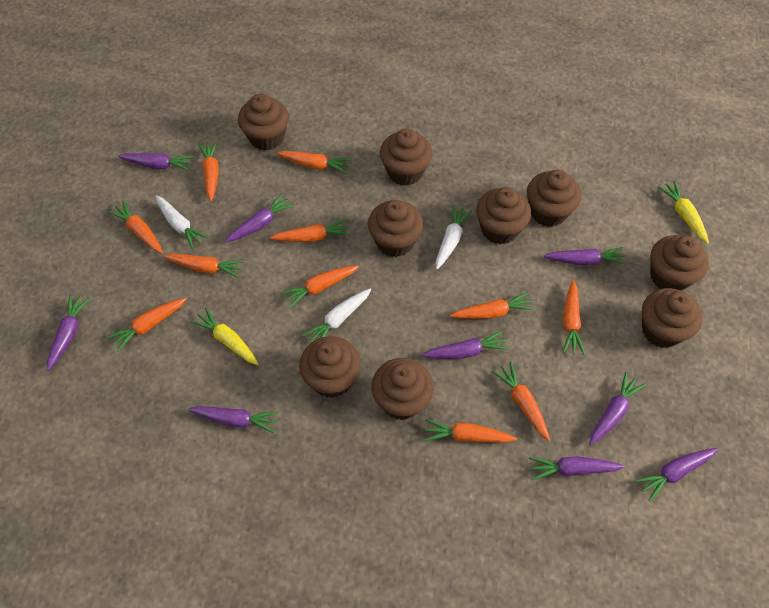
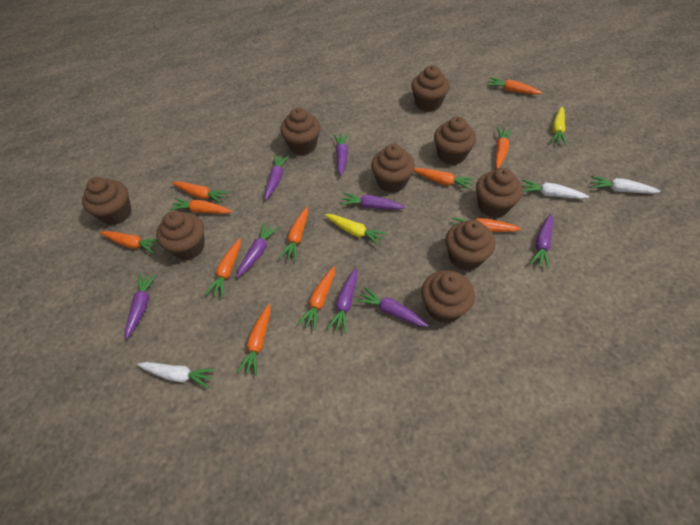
purple carrot: 9 -> 8

